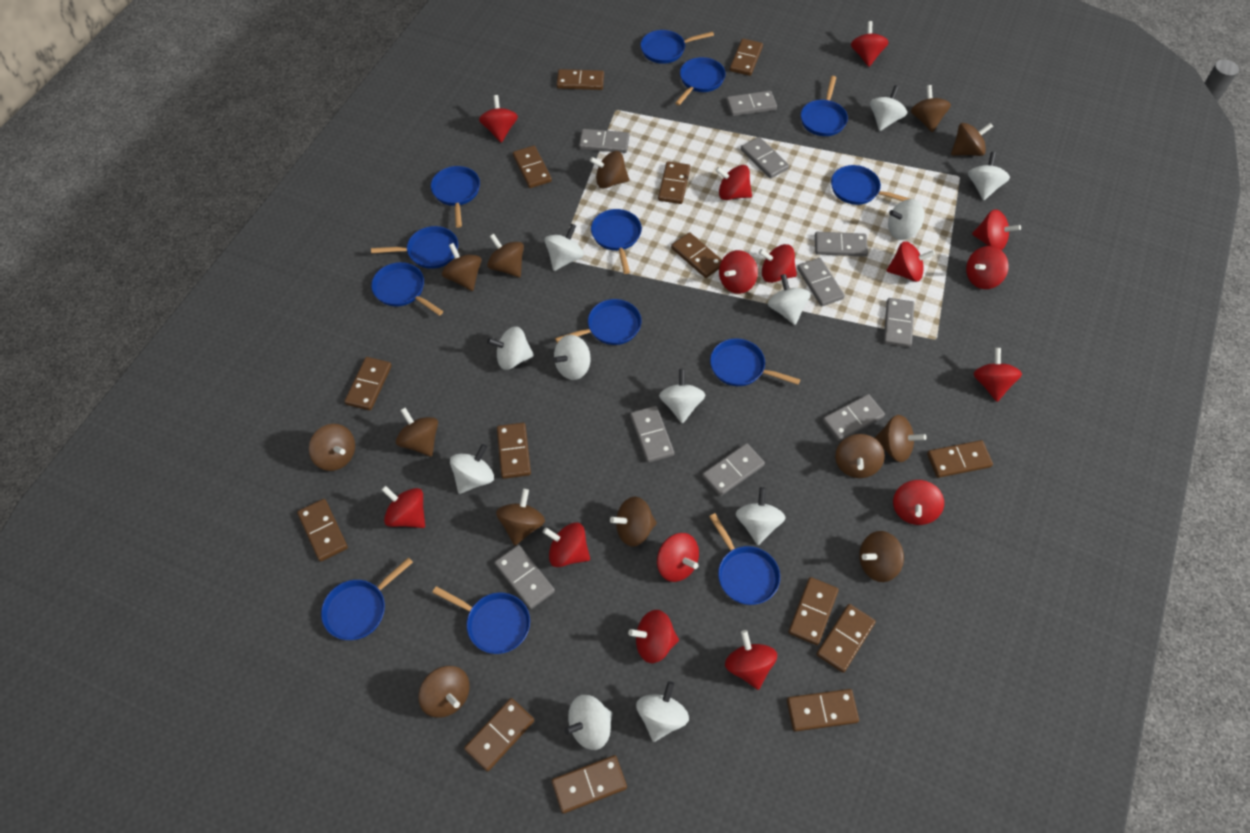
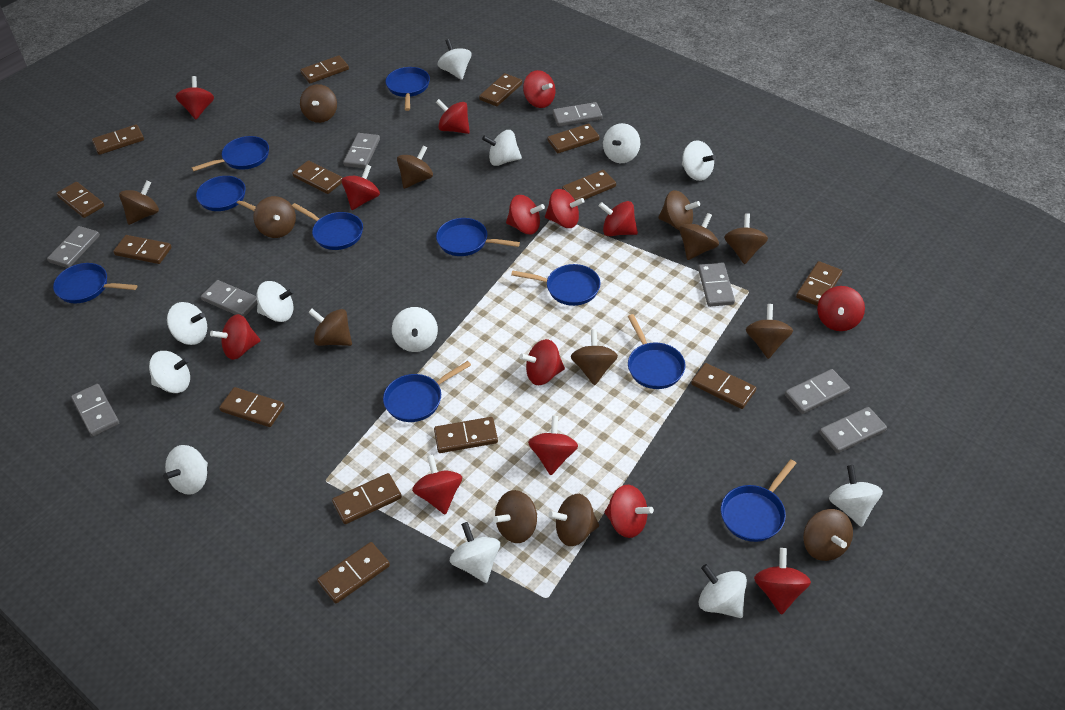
blue pan: 13 -> 10
grey domino: 10 -> 8
red spinning top: 15 -> 14

